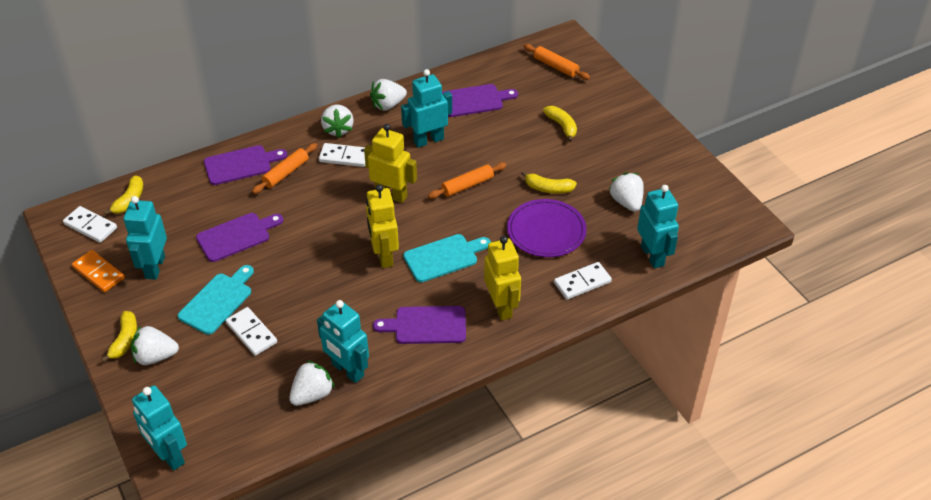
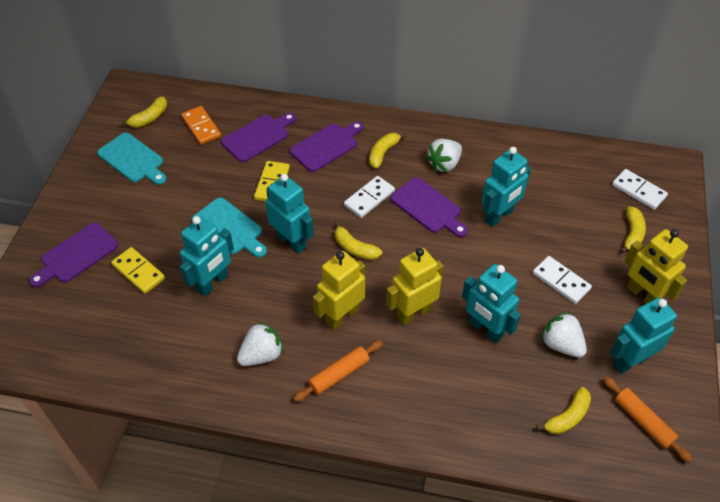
orange rolling pin: 3 -> 2
purple plate: 1 -> 0
white domino: 4 -> 3
white strawberry: 5 -> 3
yellow banana: 4 -> 5
yellow domino: 0 -> 2

